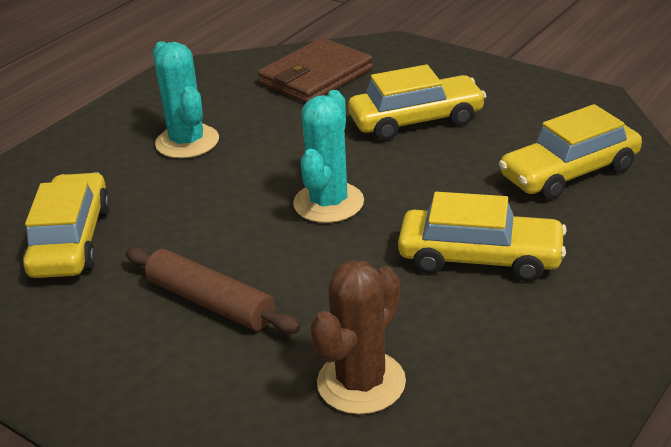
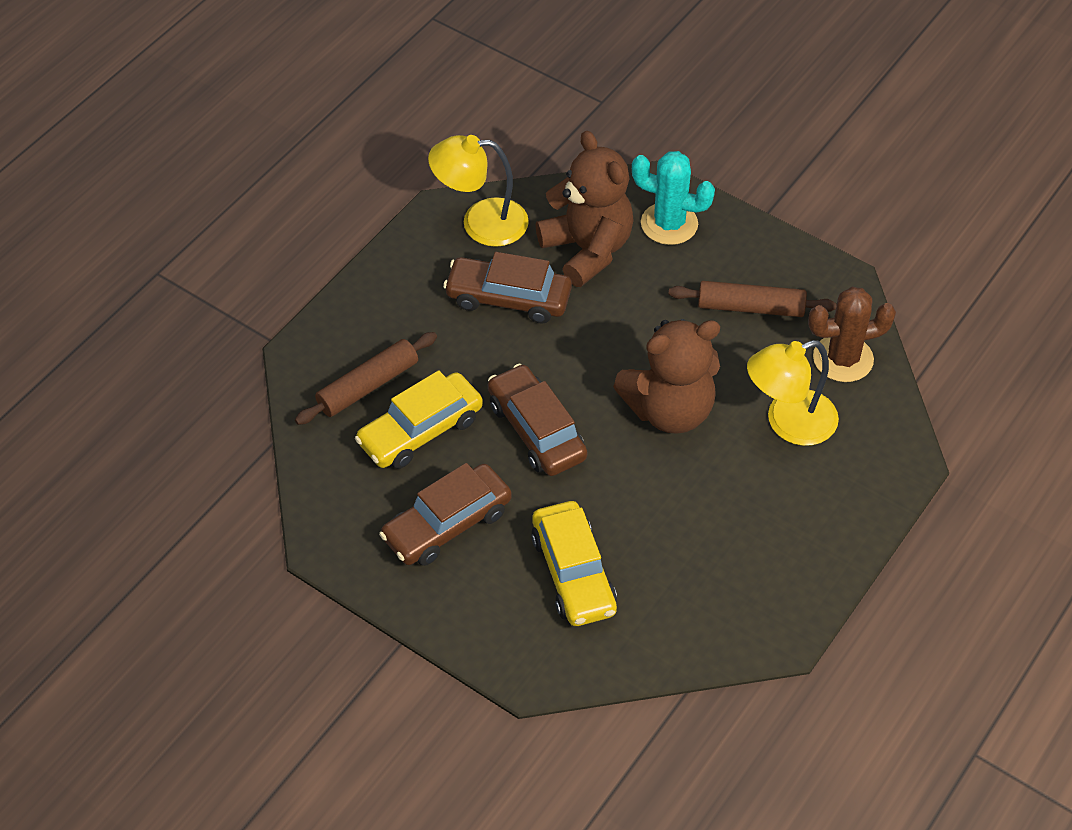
brown car: 0 -> 3
brown rolling pin: 1 -> 2
brown teddy bear: 0 -> 2
brown wallet: 1 -> 0
turquoise cactus: 2 -> 1
yellow car: 4 -> 2
yellow lamp: 0 -> 2

